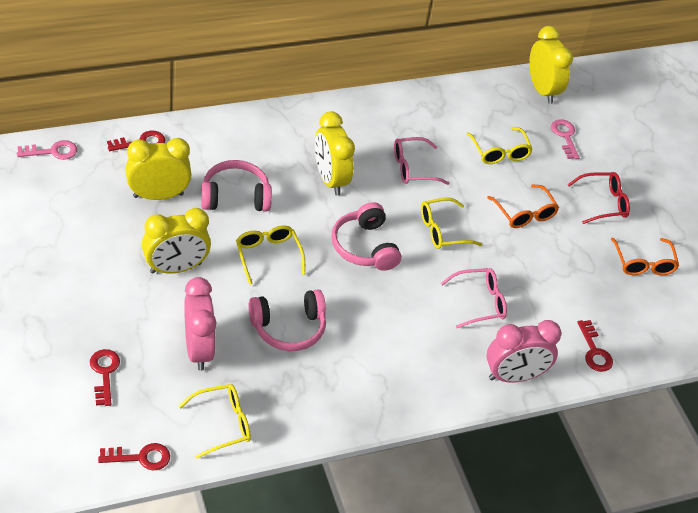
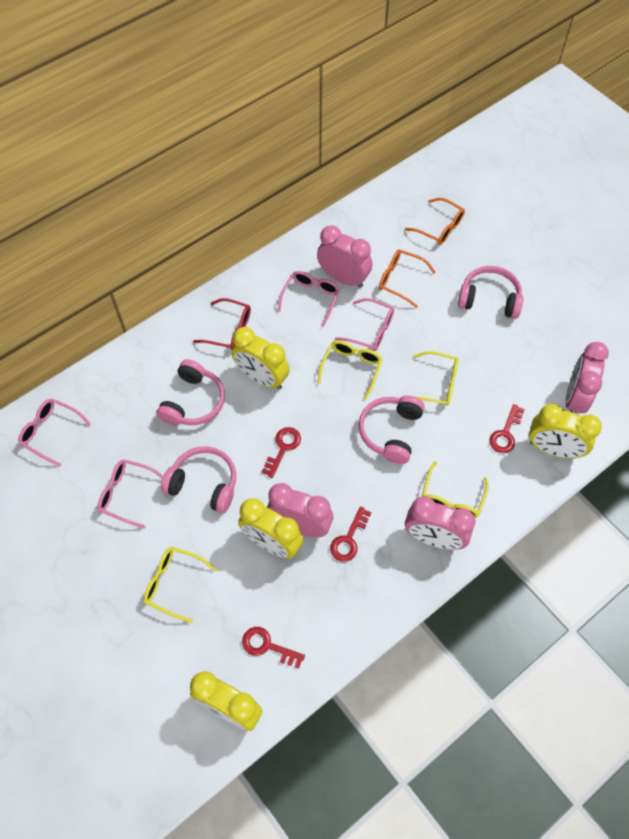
pink clock: 2 -> 4
pink glasses: 2 -> 4
pink headphones: 3 -> 4
pink key: 2 -> 0

